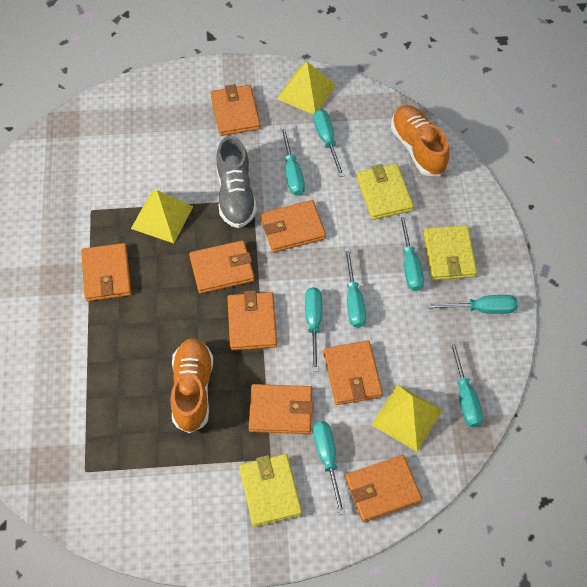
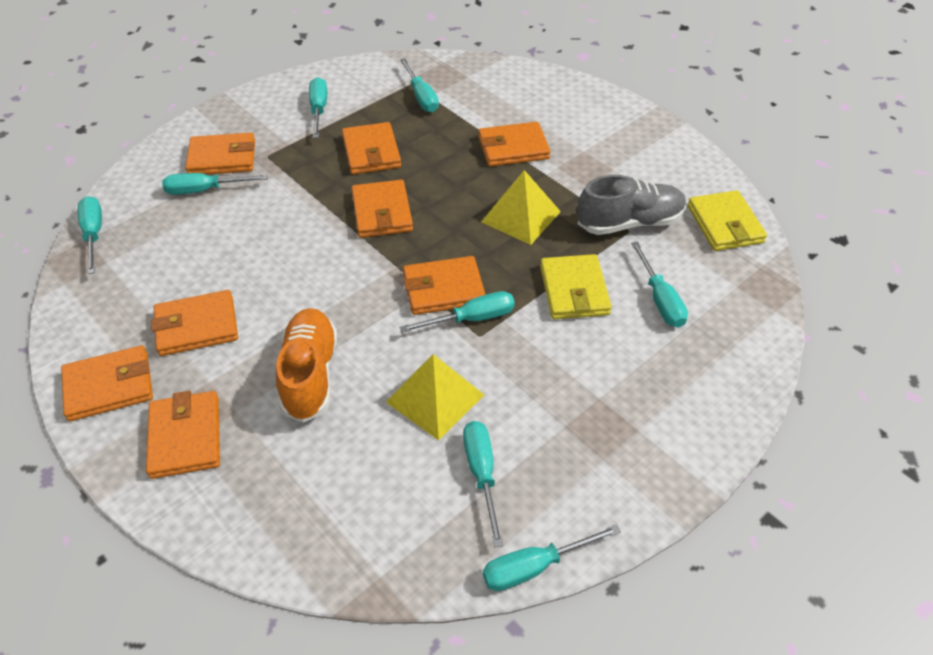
orange shoe: 2 -> 1
yellow pyramid: 3 -> 2
yellow wallet: 3 -> 2

